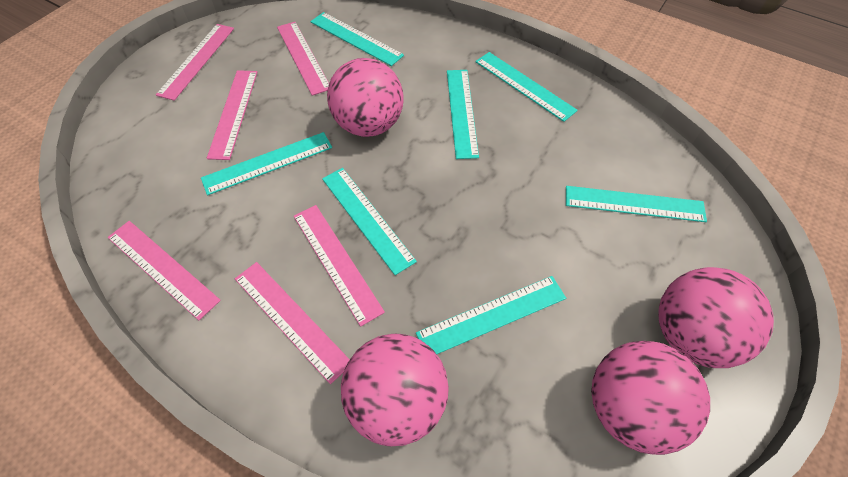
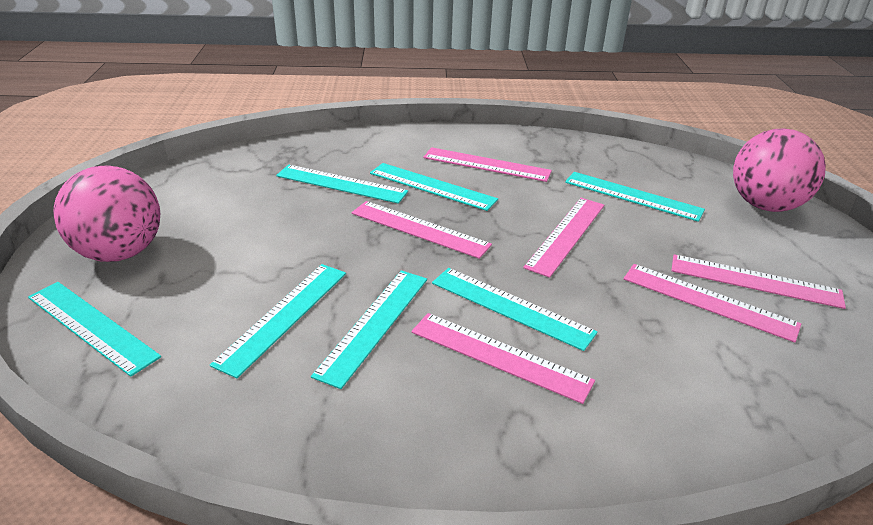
pink ball: 4 -> 2

